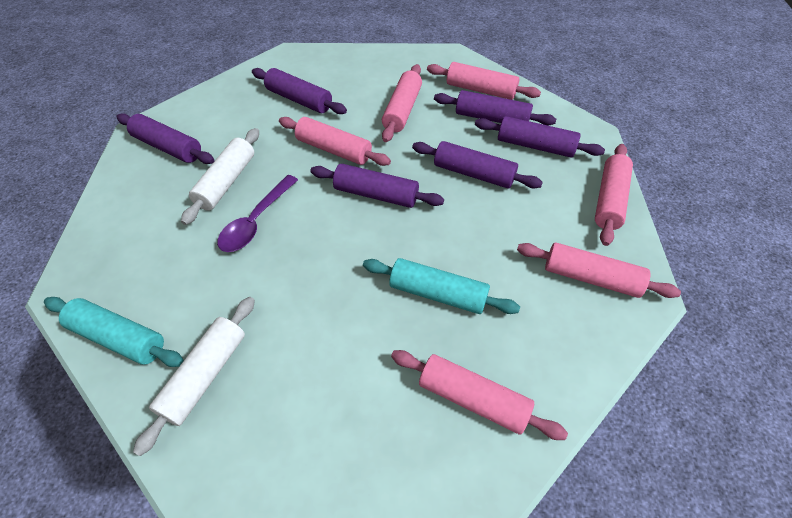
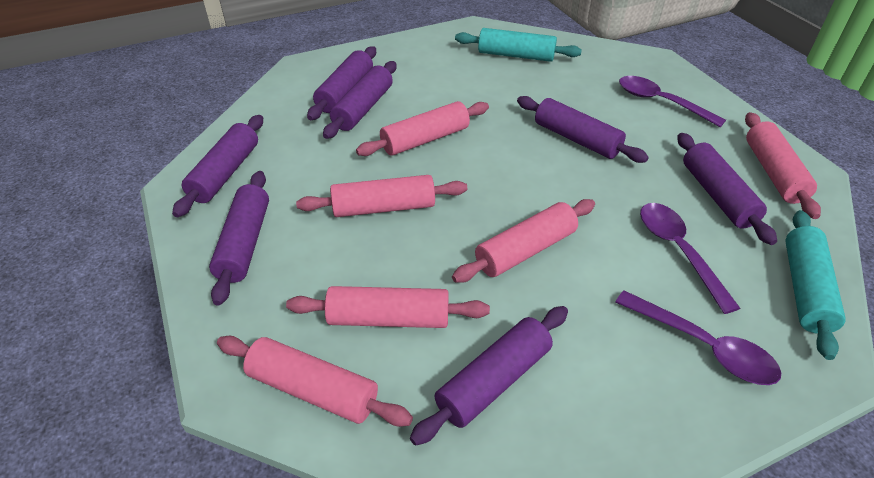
purple rolling pin: 6 -> 7
purple spoon: 1 -> 3
white rolling pin: 2 -> 0

